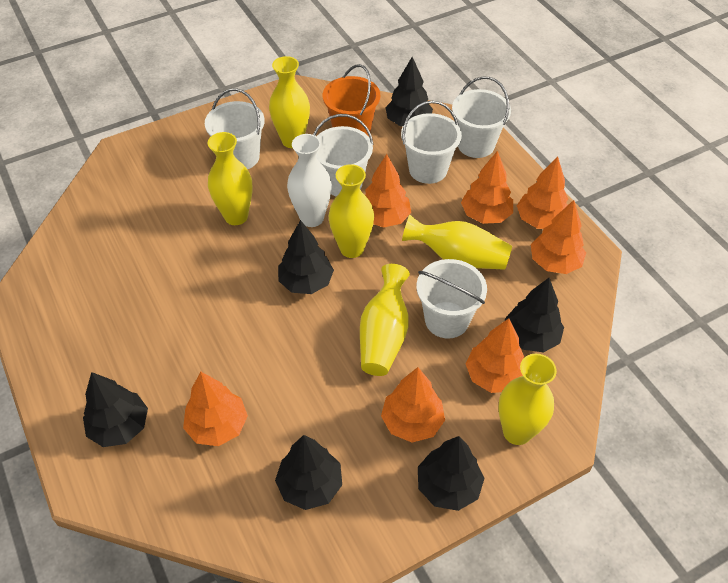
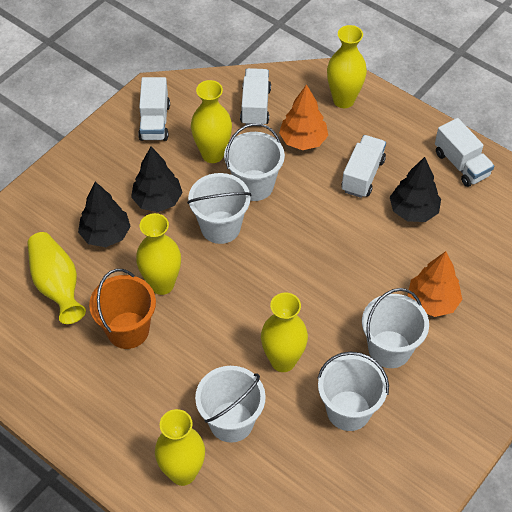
black tree: 6 -> 3
orange tree: 7 -> 2
white truck: 0 -> 4
white vase: 1 -> 0

